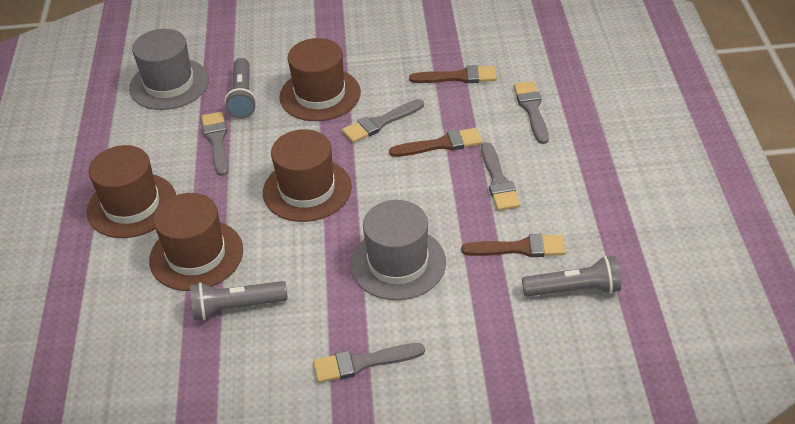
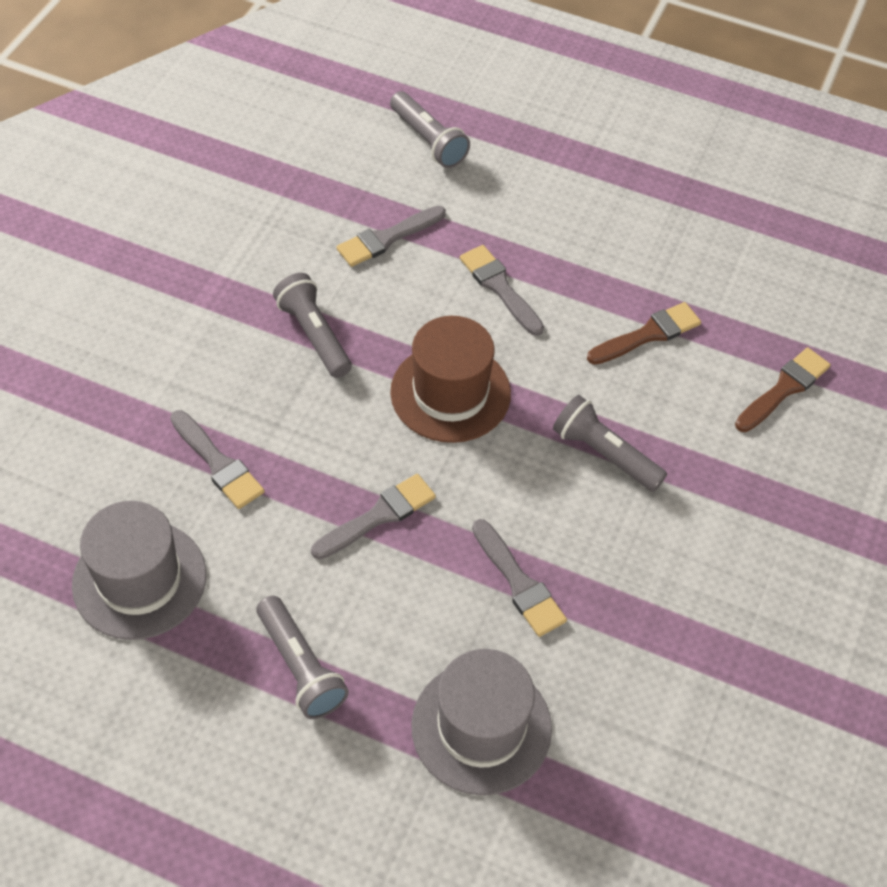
brown brush: 3 -> 2
brown hat: 4 -> 1
grey flashlight: 3 -> 4

